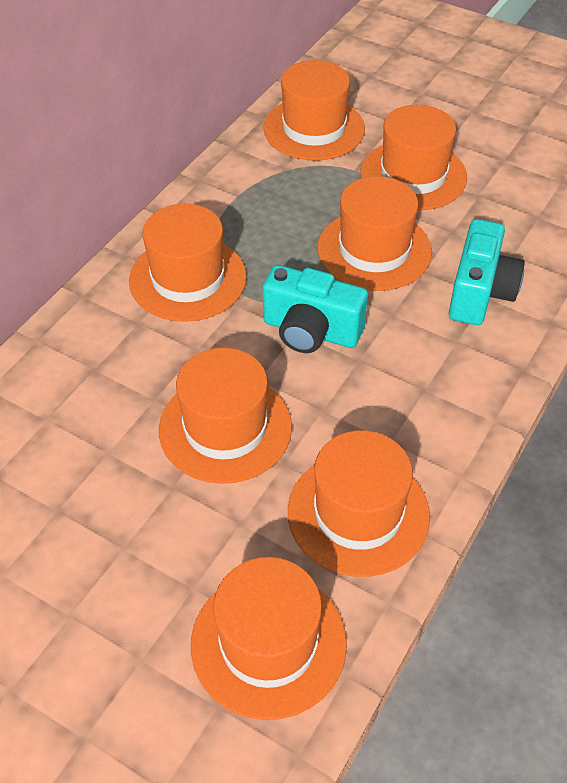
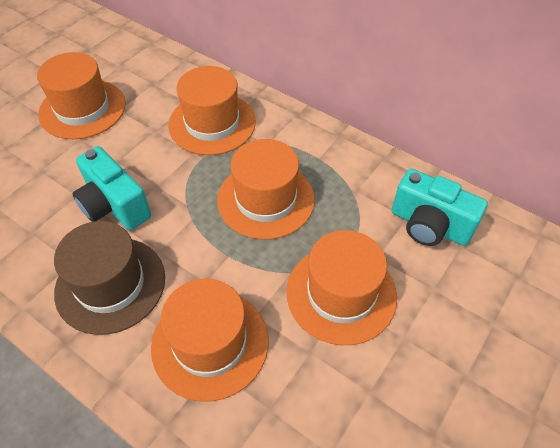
brown hat: 0 -> 1
orange hat: 7 -> 5

